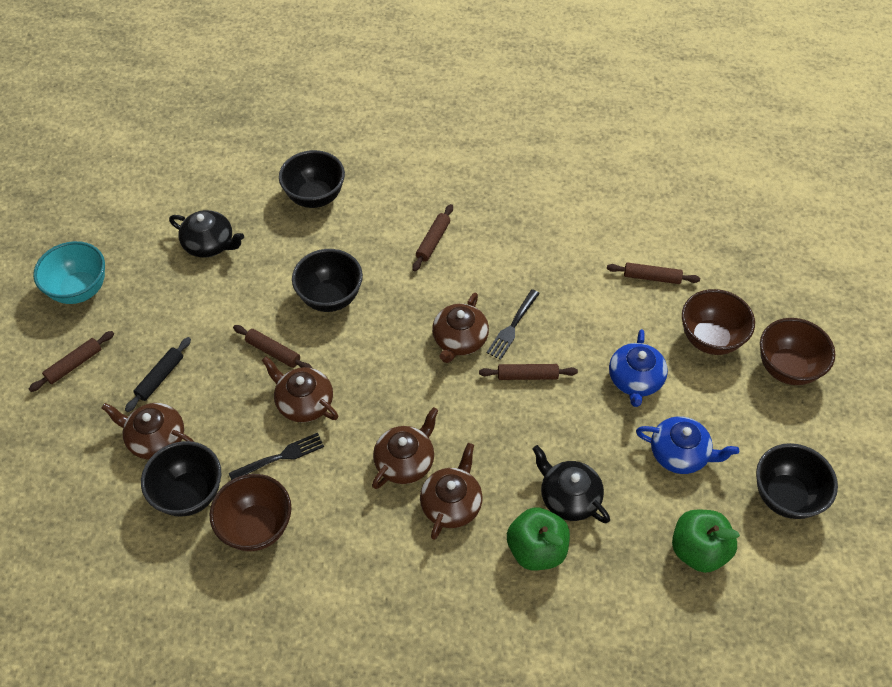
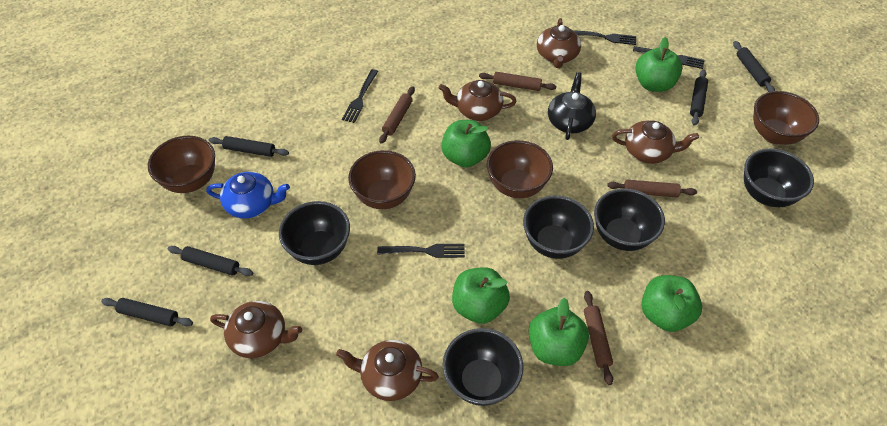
black bowl: 4 -> 5
black fork: 2 -> 4
black rolling pin: 1 -> 5
black teapot: 2 -> 1
blue teapot: 2 -> 1
brown bowl: 3 -> 4
brown rolling pin: 5 -> 4
green apple: 2 -> 5
turquoise bowl: 1 -> 0

